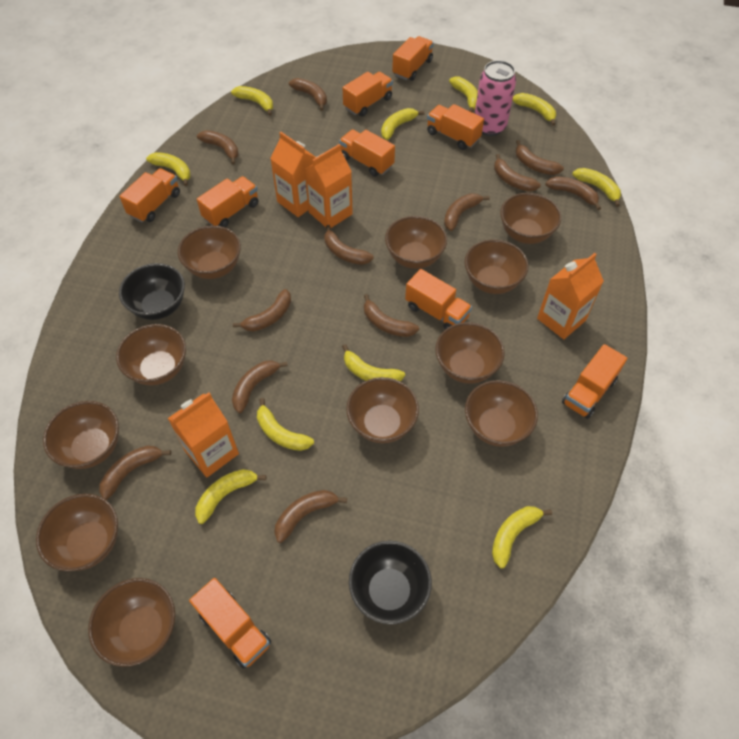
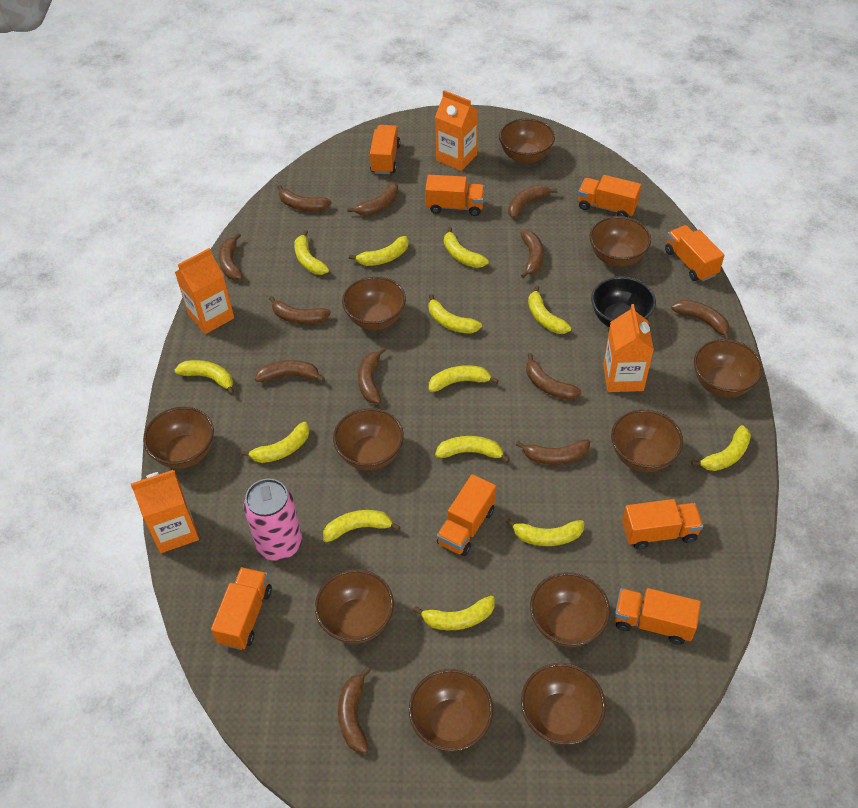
black bowl: 2 -> 1
orange truck: 9 -> 8
yellow banana: 10 -> 13

